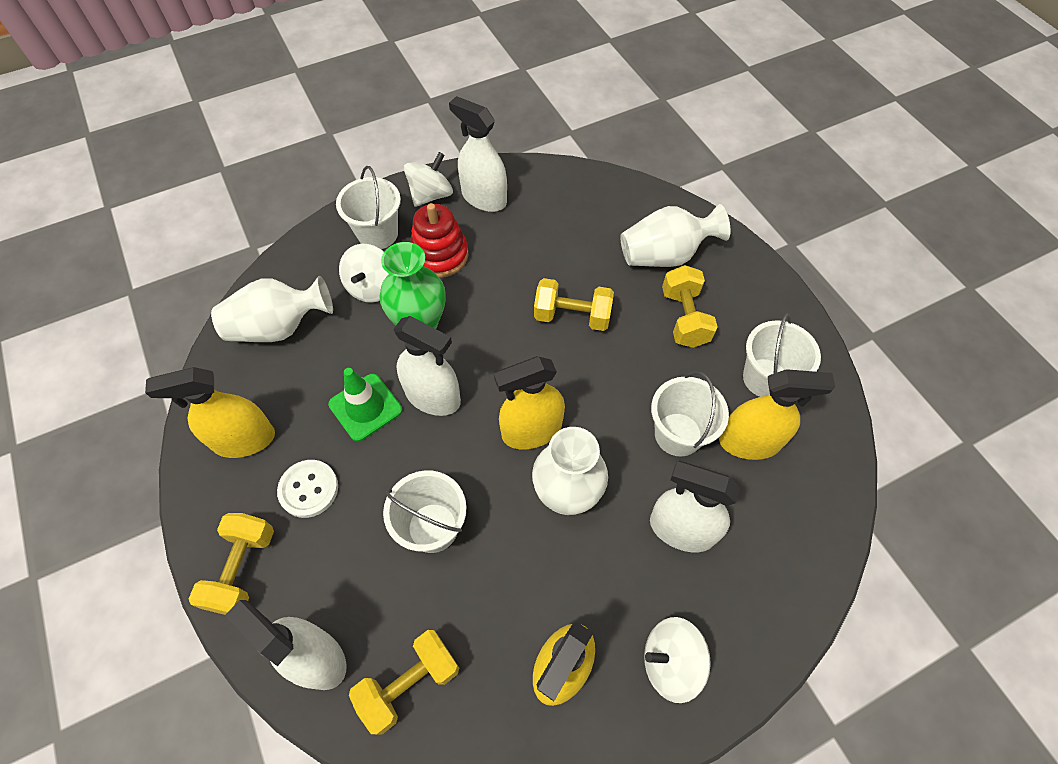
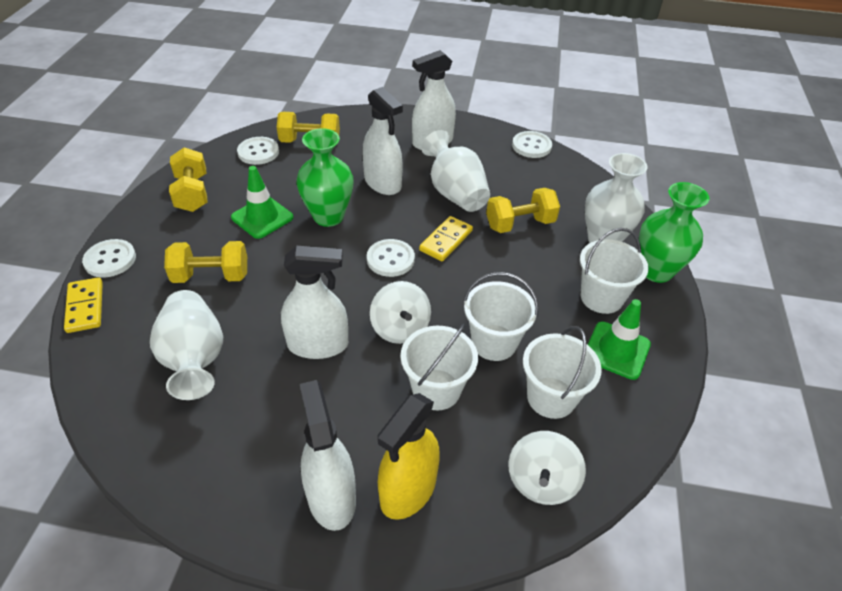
green traffic cone: 1 -> 2
green vase: 1 -> 2
red stacking toy: 1 -> 0
white button: 1 -> 4
white spinning top: 3 -> 2
yellow domino: 0 -> 2
yellow spray bottle: 4 -> 1

